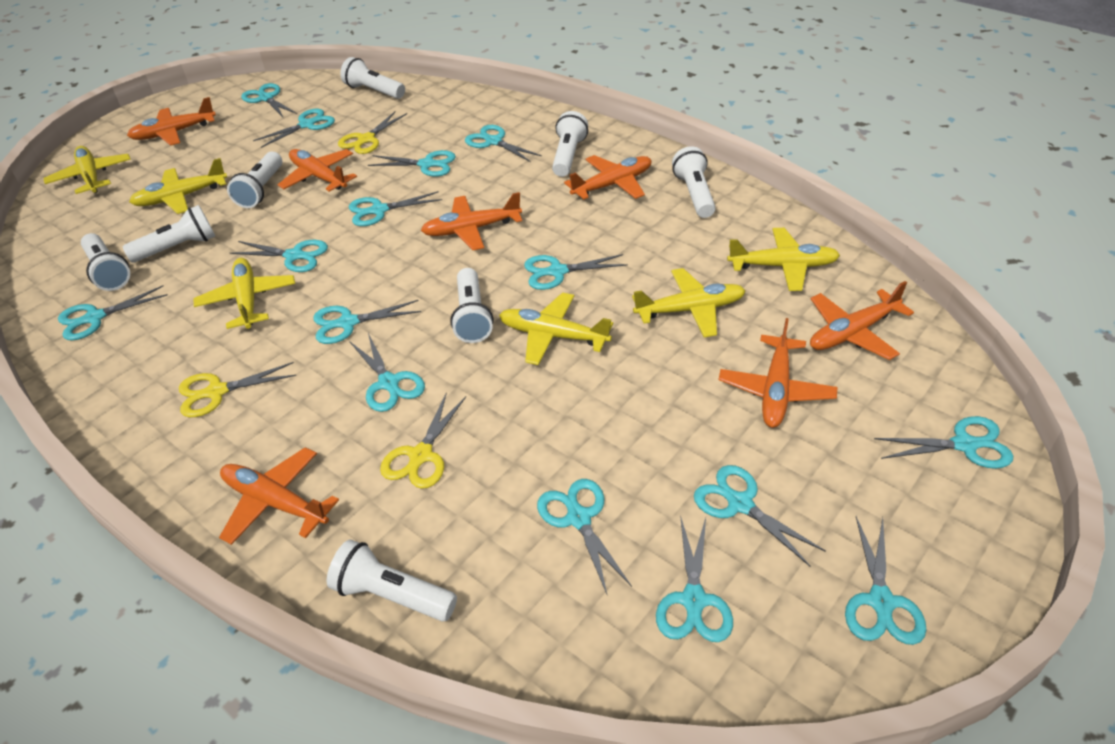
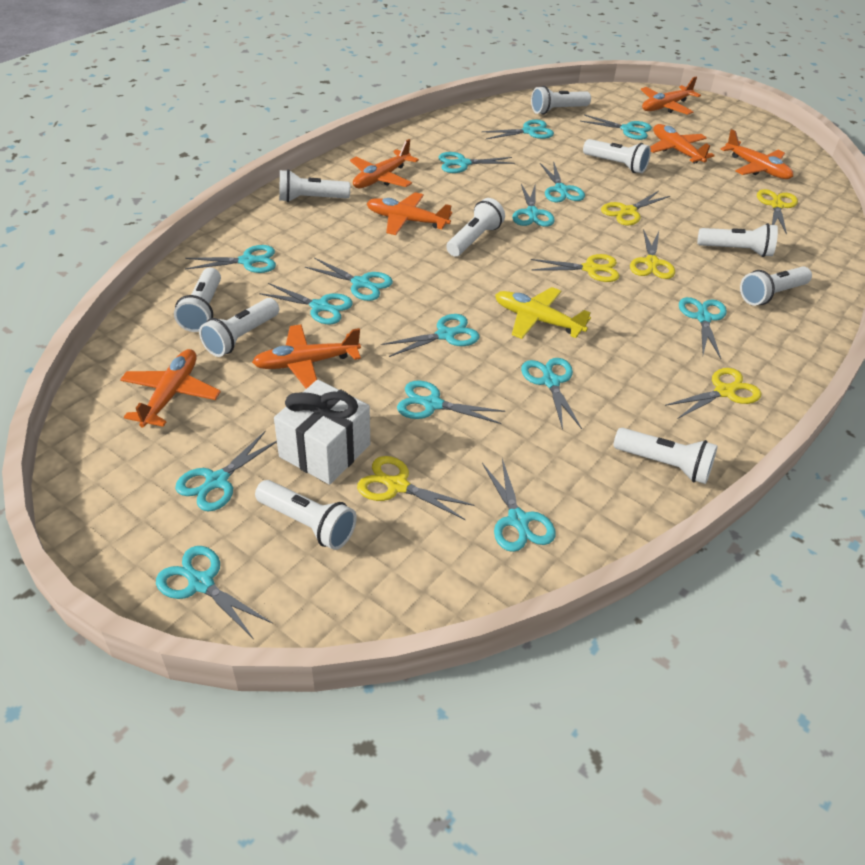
white flashlight: 8 -> 10
white gift: 0 -> 1
yellow plane: 6 -> 1
yellow scissors: 3 -> 6

